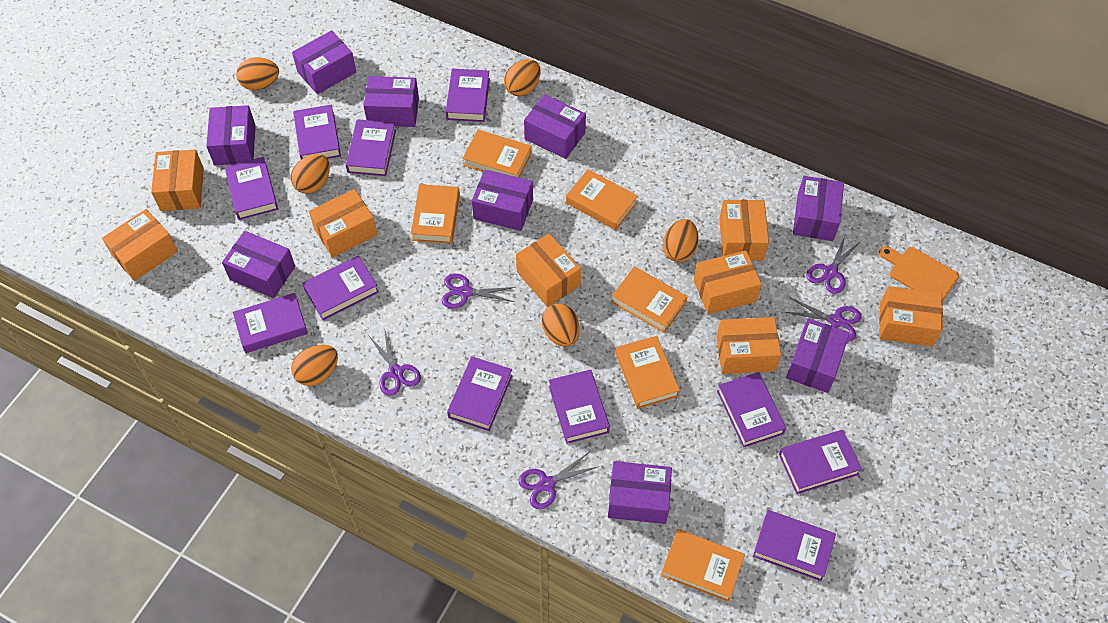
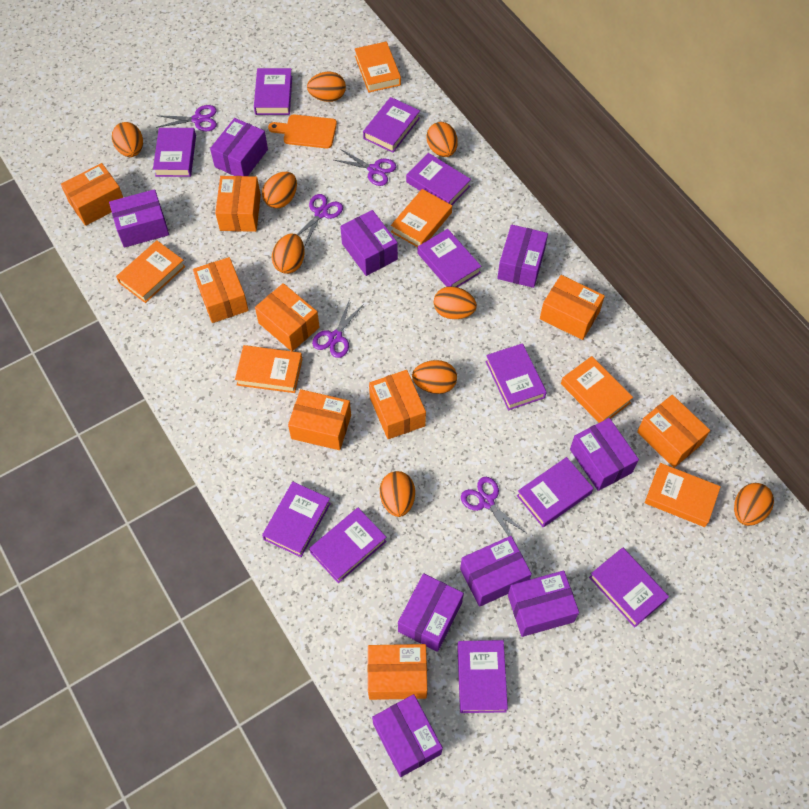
orange box: 8 -> 9
orange egg: 6 -> 9

